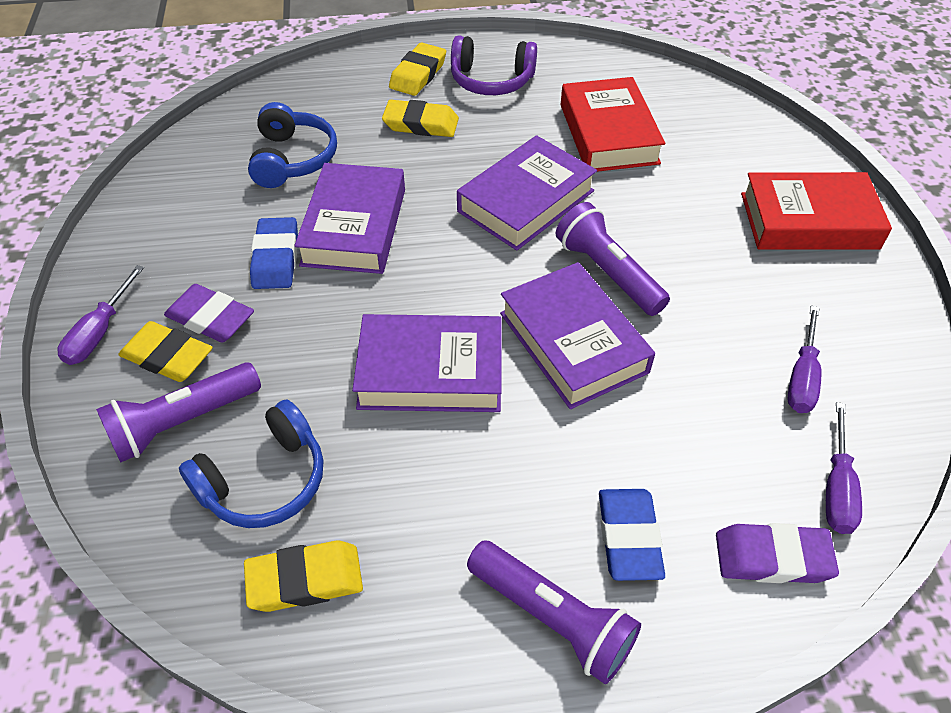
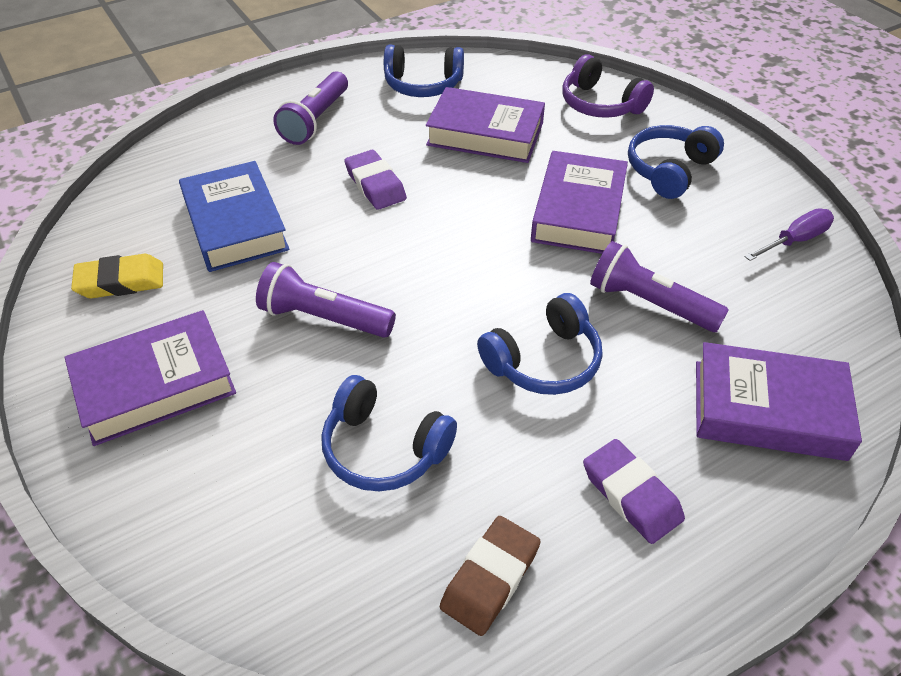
blue book: 0 -> 1
blue eraser: 2 -> 0
blue headphones: 2 -> 4
brown eraser: 0 -> 1
purple screwdriver: 3 -> 1
red book: 2 -> 0
yellow eraser: 4 -> 1

